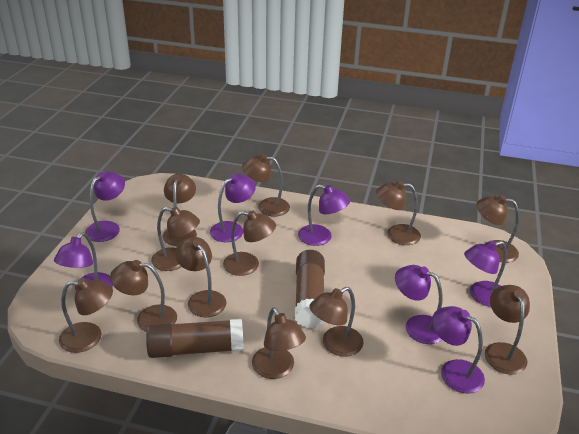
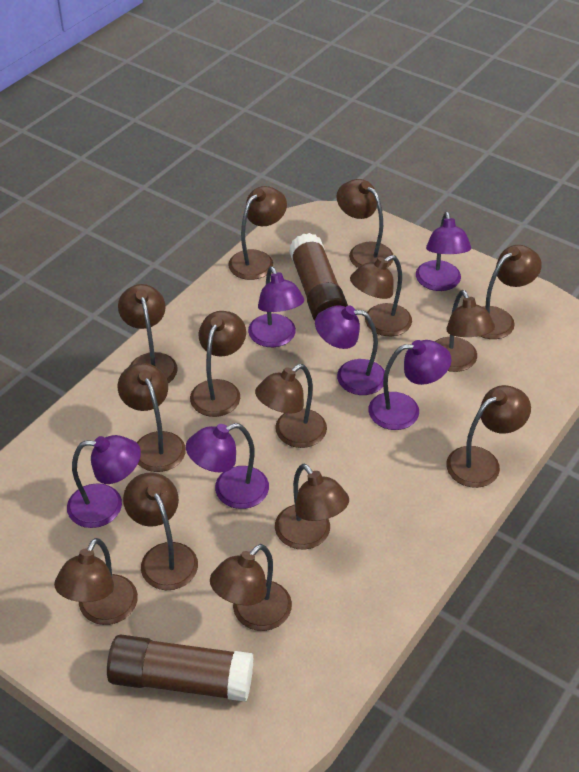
brown lamp: 12 -> 14
purple lamp: 7 -> 6

